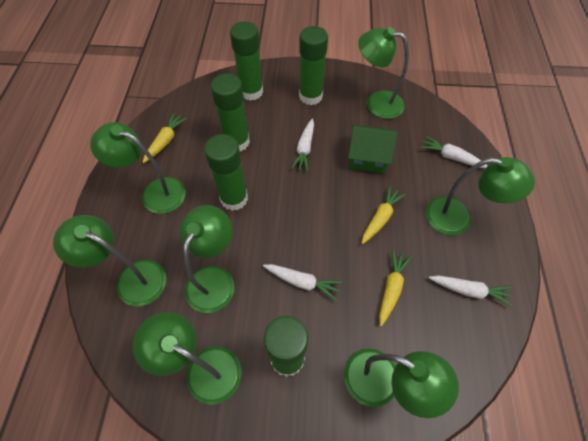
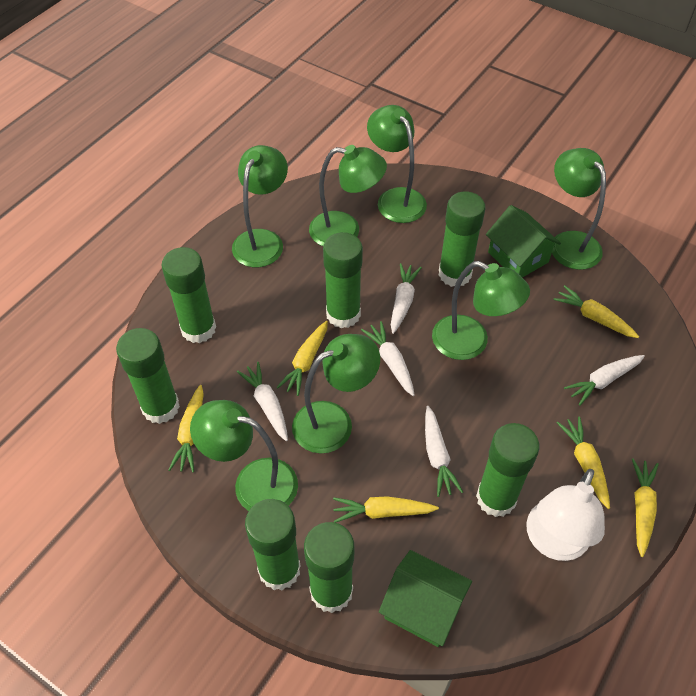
green glue stick: 5 -> 7
green house: 1 -> 2
white carrot: 4 -> 5
white lamp: 0 -> 1
yellow carrot: 3 -> 6

